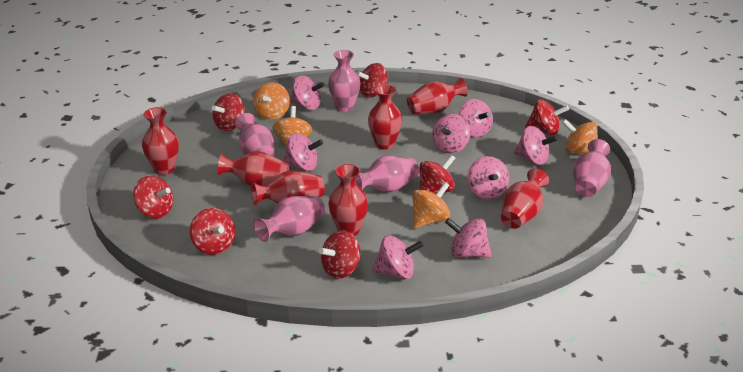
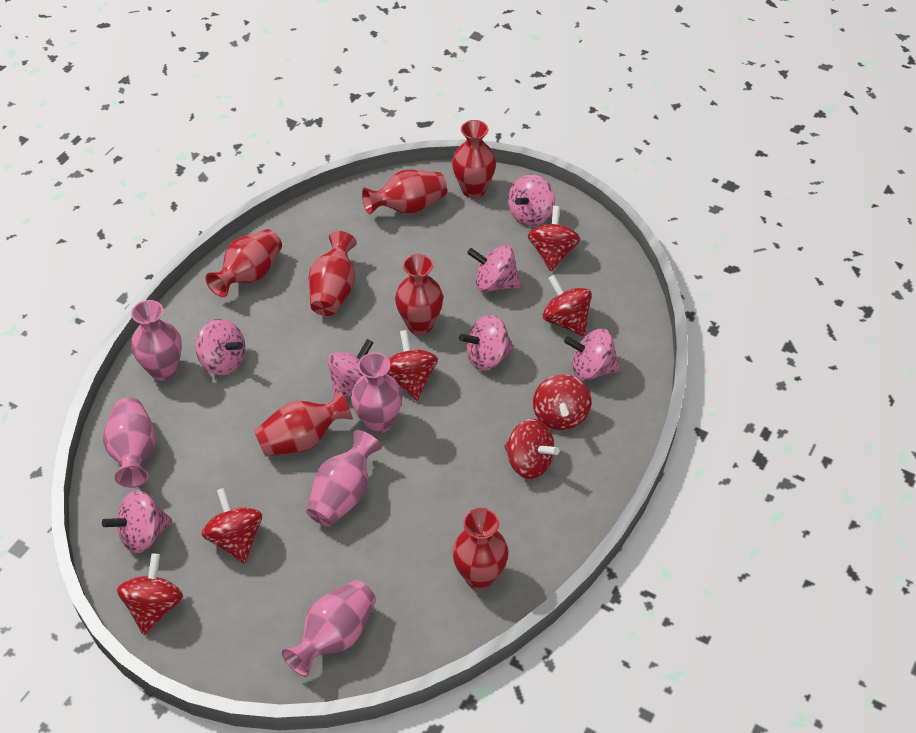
orange spinning top: 4 -> 0
pink spinning top: 8 -> 7

